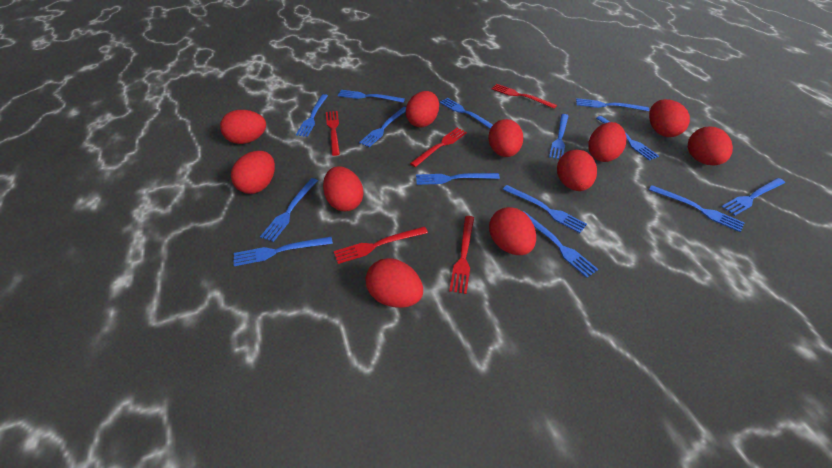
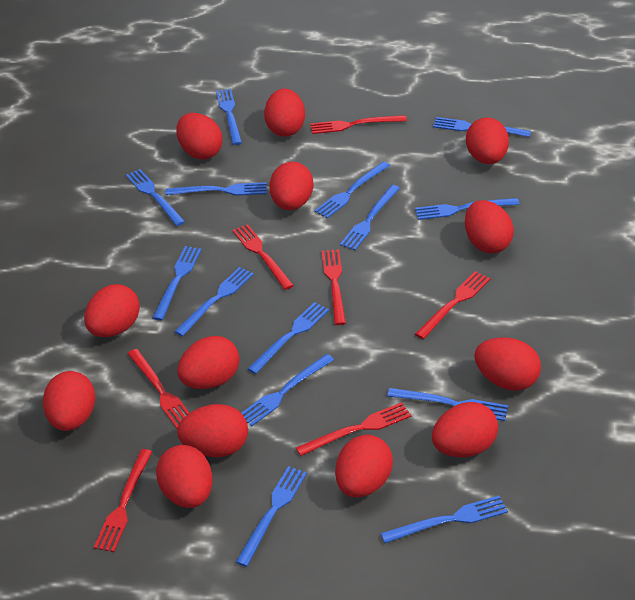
red egg: 11 -> 13
red fork: 5 -> 7

